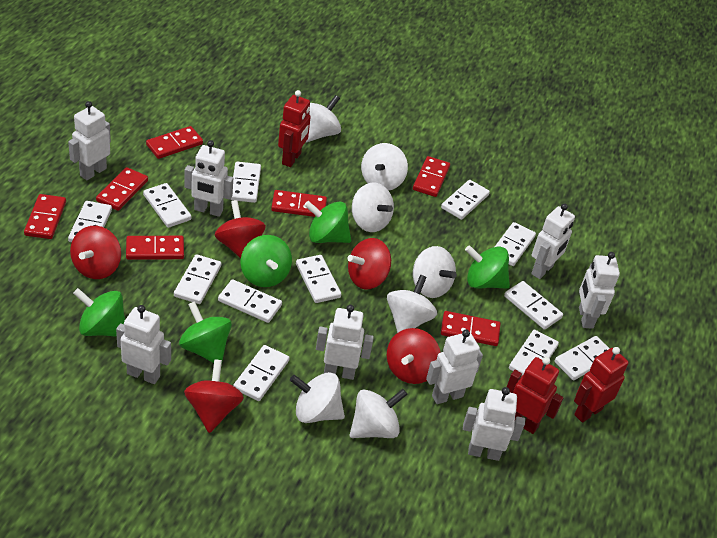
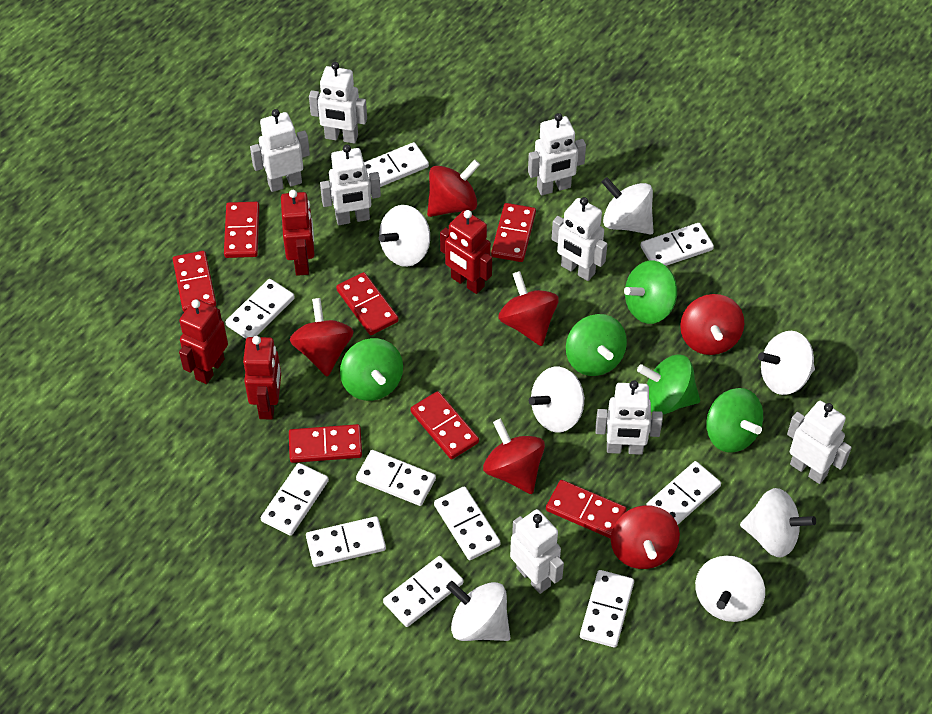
red robot: 3 -> 4
red spinning top: 5 -> 6
white domino: 12 -> 10

